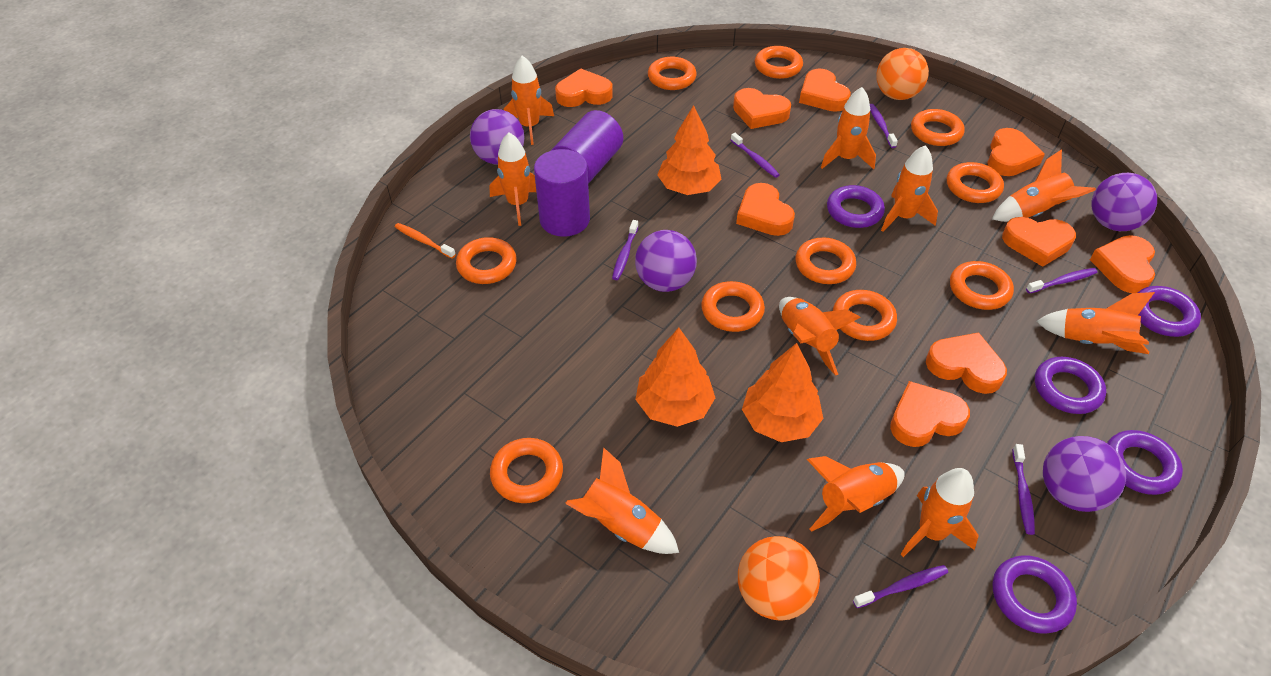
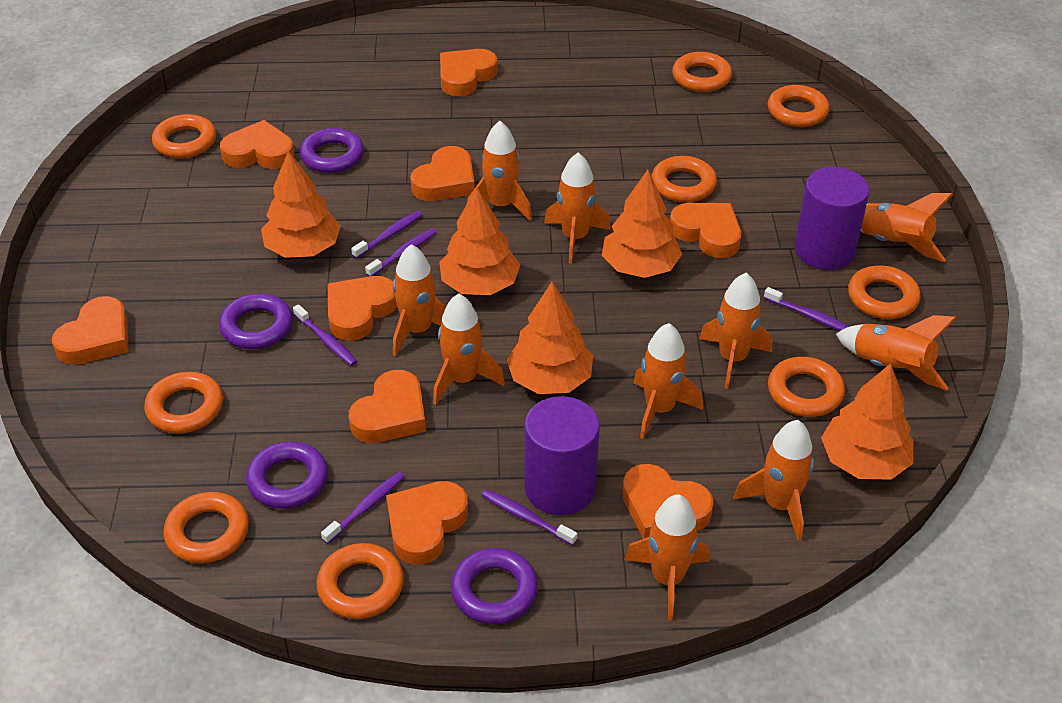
orange ball: 2 -> 0
orange ring: 10 -> 9
orange toothbrush: 1 -> 0
orange tree: 3 -> 5
purple ball: 4 -> 0
purple ring: 5 -> 4

